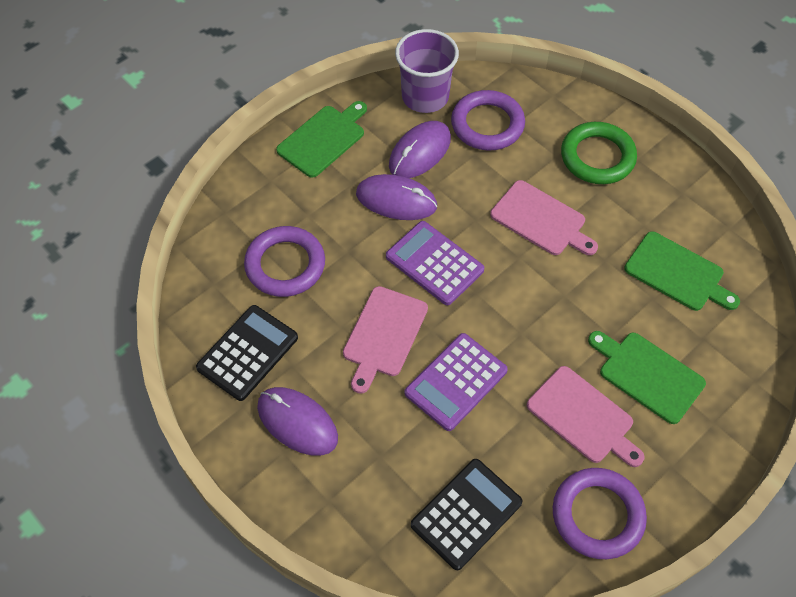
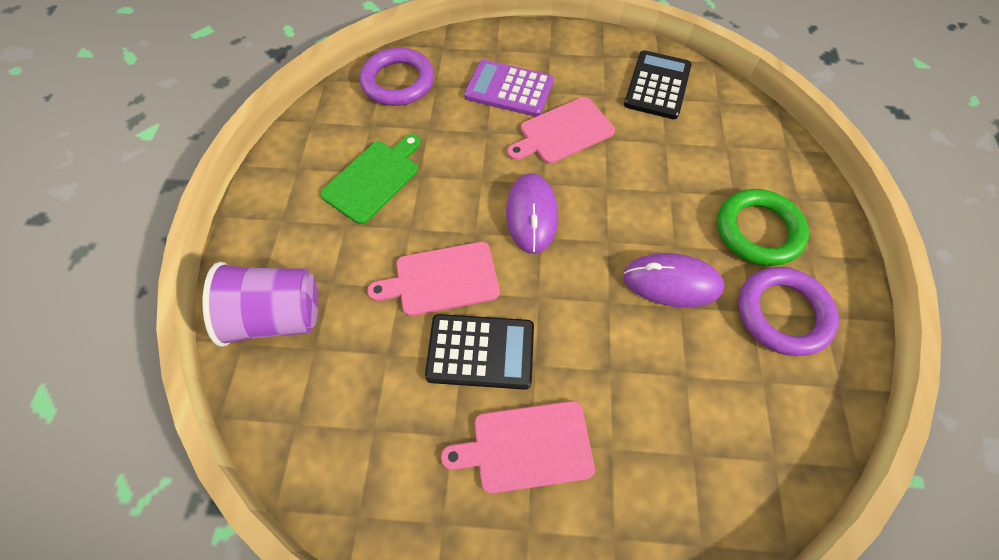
green cutting board: 3 -> 1
purple calculator: 2 -> 1
purple mouse: 3 -> 2
purple ring: 3 -> 2

